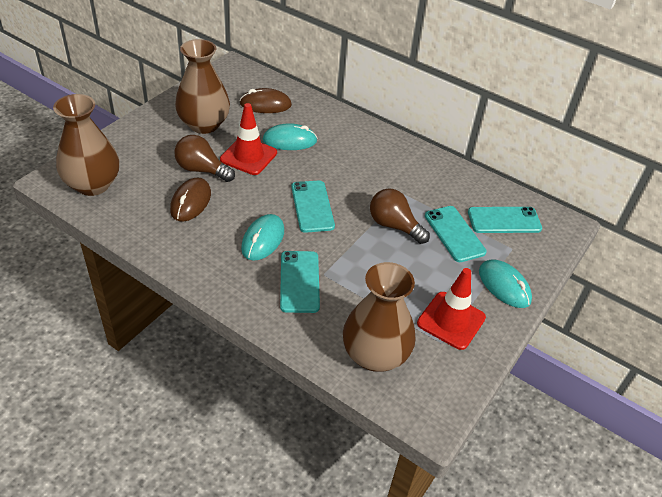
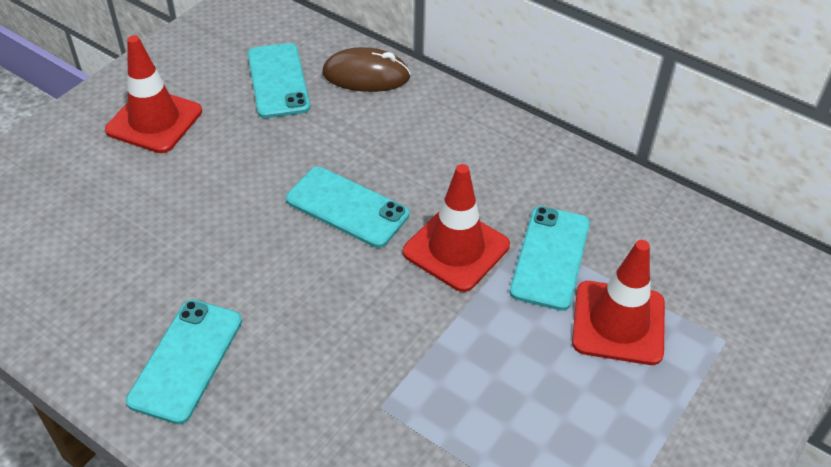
brown light bulb: 2 -> 0
brown mouse: 2 -> 1
brown vase: 3 -> 0
red traffic cone: 2 -> 3
turquoise mouse: 3 -> 0

